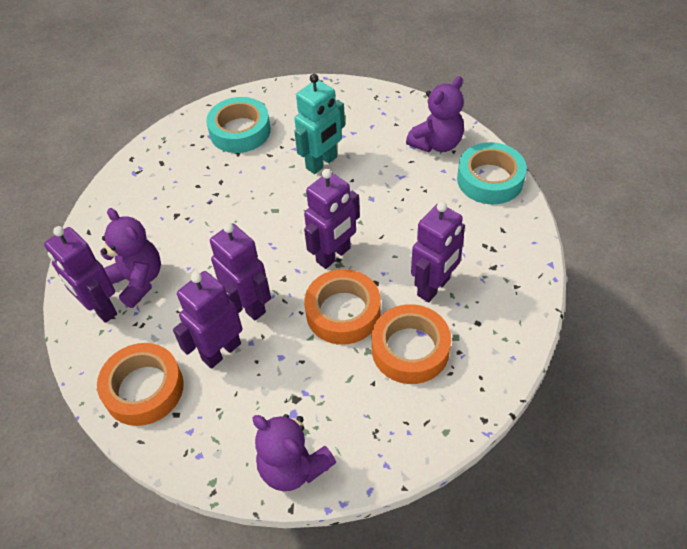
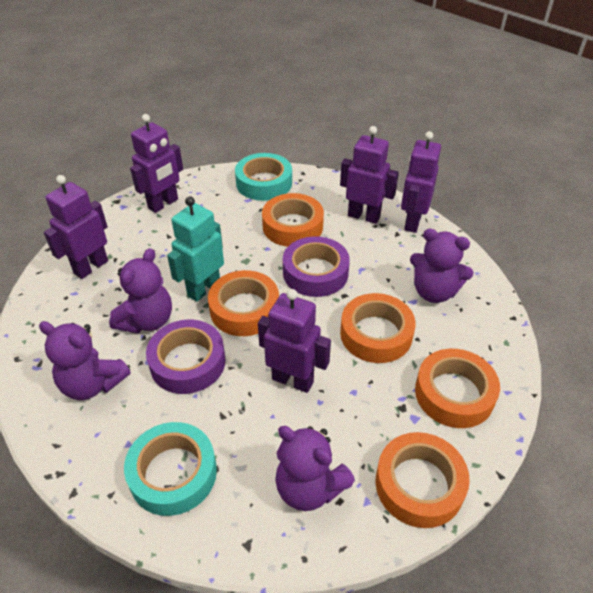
orange tape: 3 -> 5
purple tape: 0 -> 2
purple teddy bear: 3 -> 4

